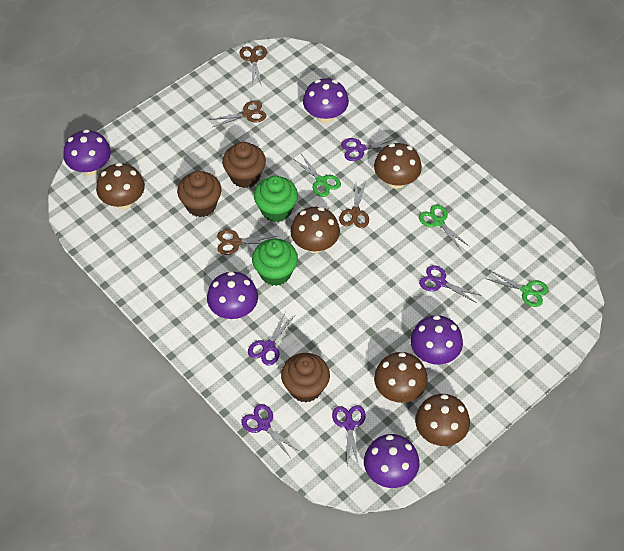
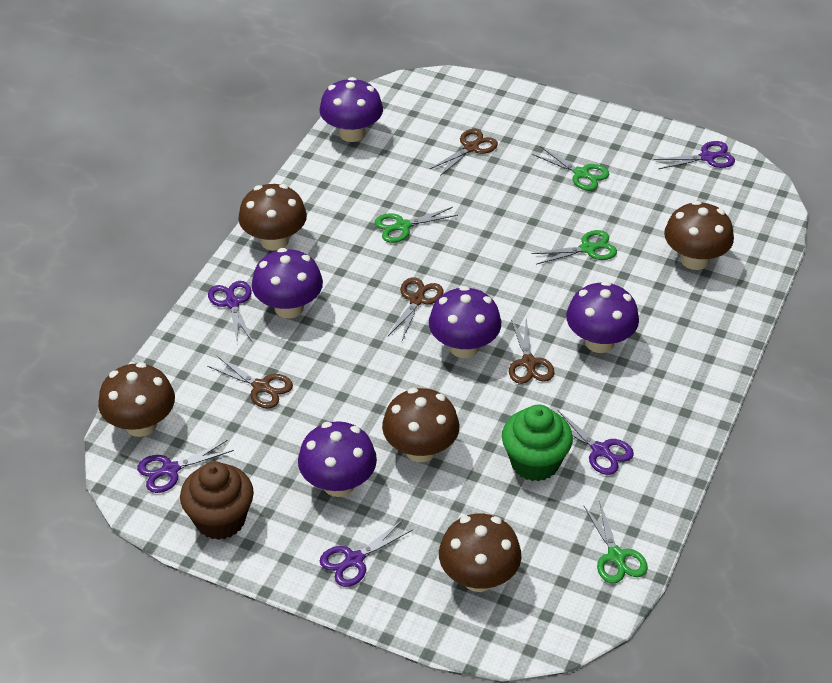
brown cupcake: 3 -> 1
green cupcake: 2 -> 1
green scissors: 3 -> 4

